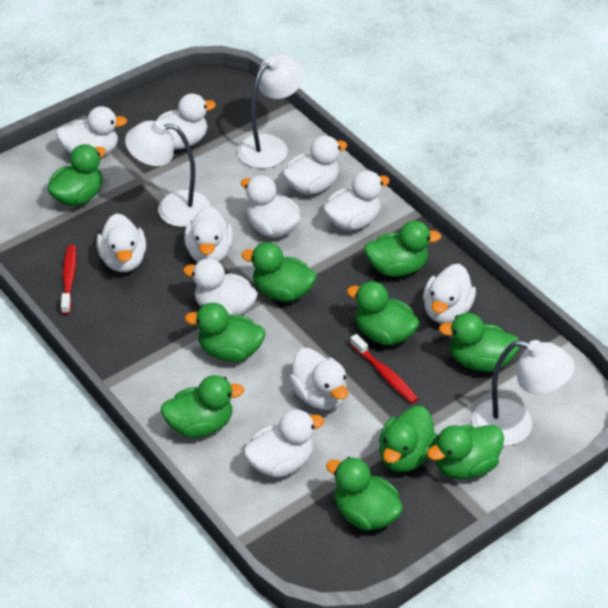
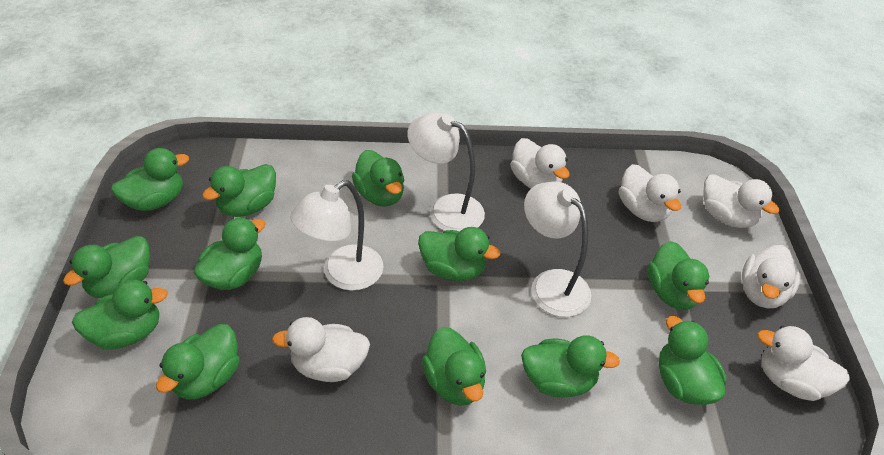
green duck: 10 -> 12
red toothbrush: 2 -> 0
white duck: 11 -> 6

